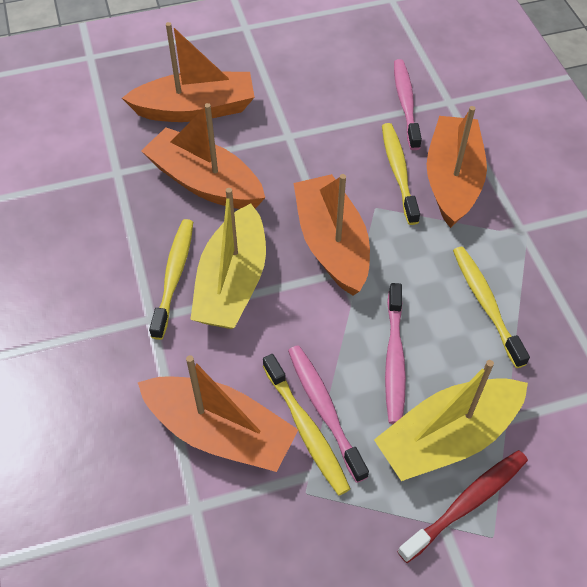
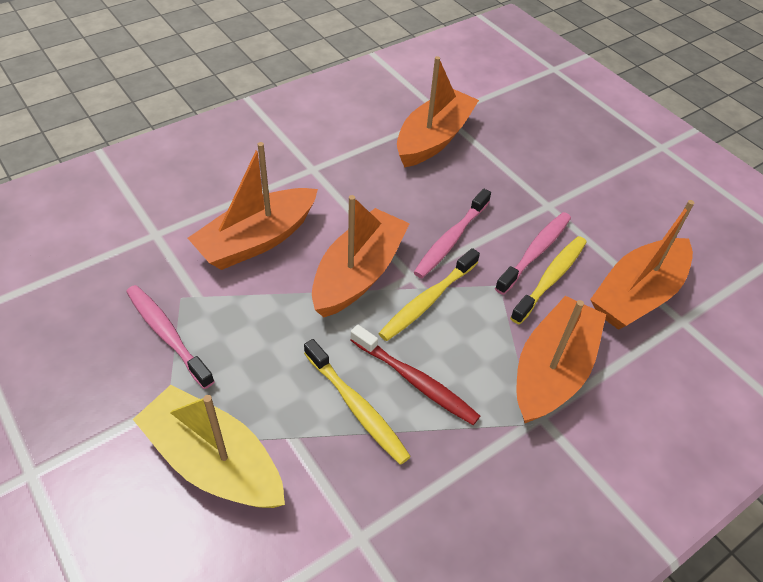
yellow boat: 2 -> 1
yellow toothbrush: 4 -> 3

